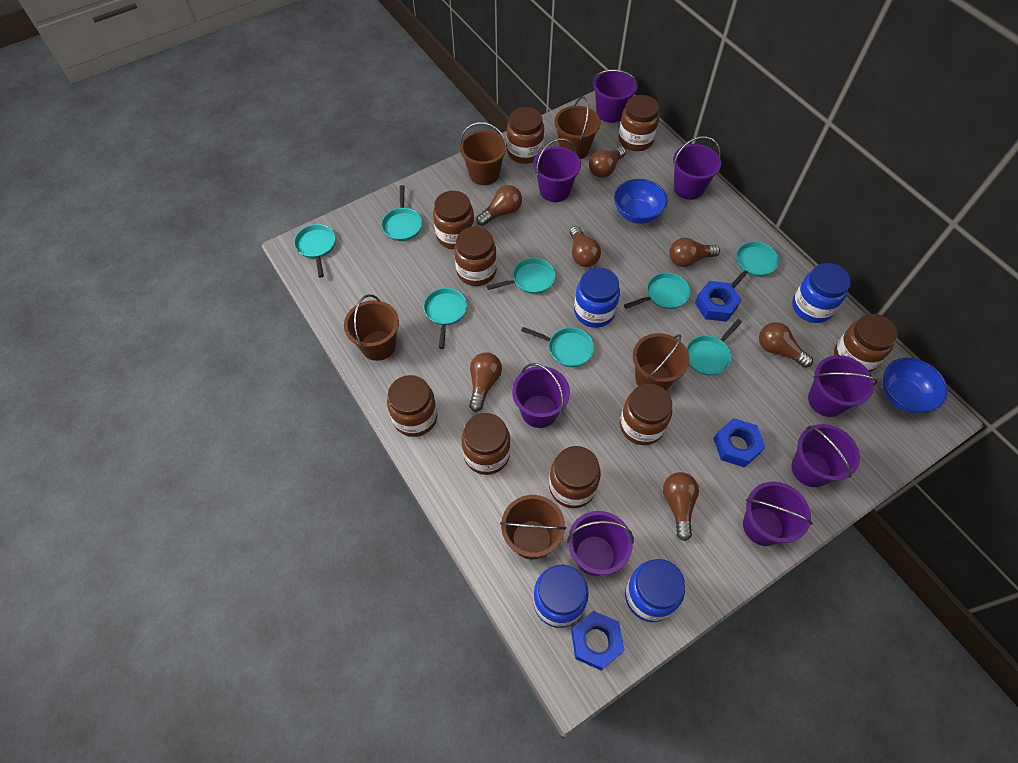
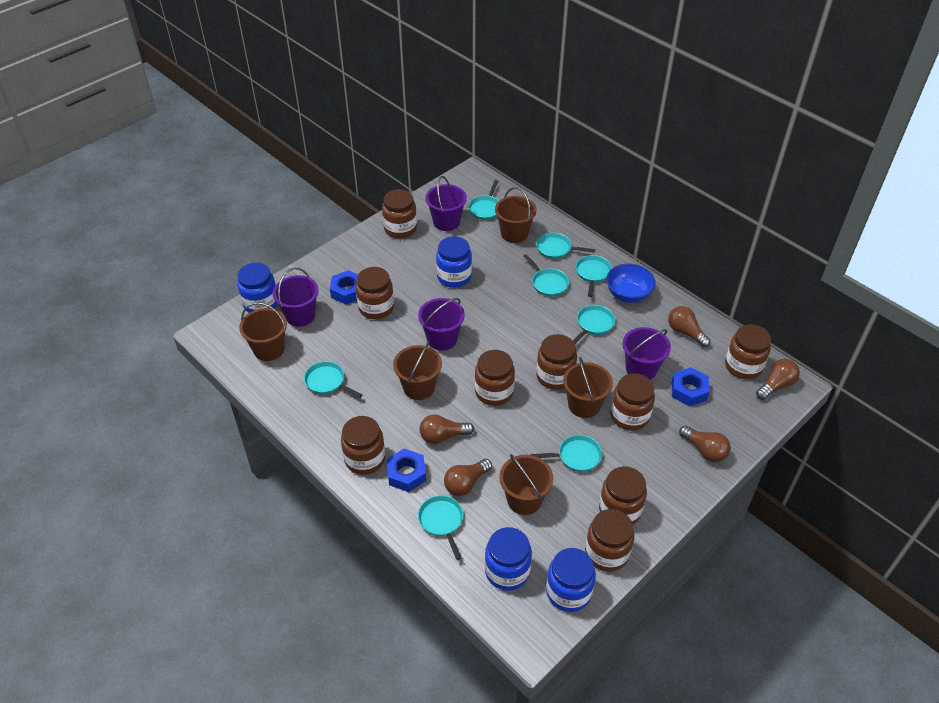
blue bowl: 2 -> 1
brown light bulb: 7 -> 5
purple bucket: 8 -> 4

